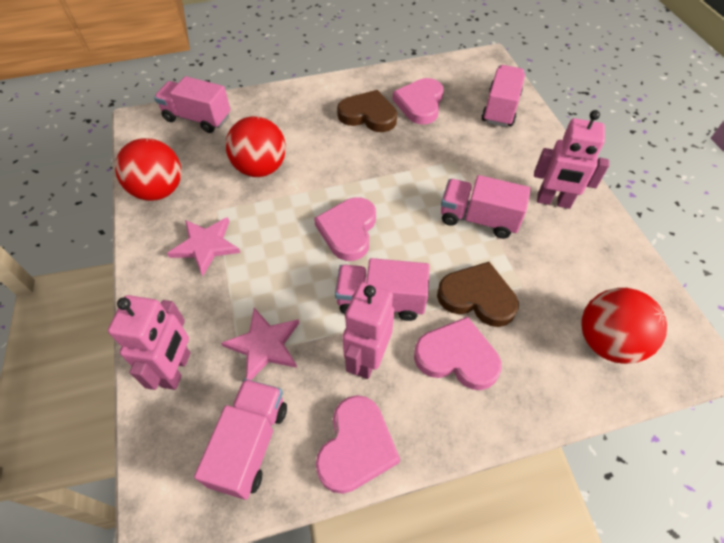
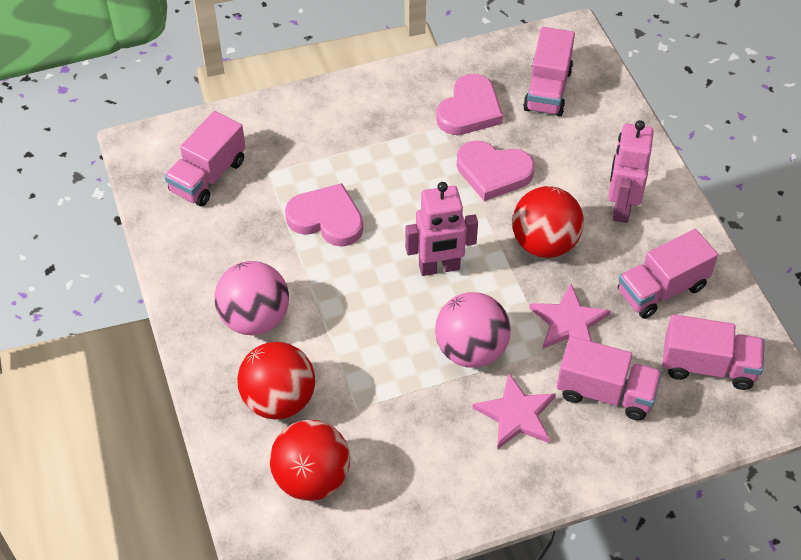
brown heart: 2 -> 0
pink ball: 0 -> 2
pink heart: 4 -> 3
pink robot: 3 -> 2

